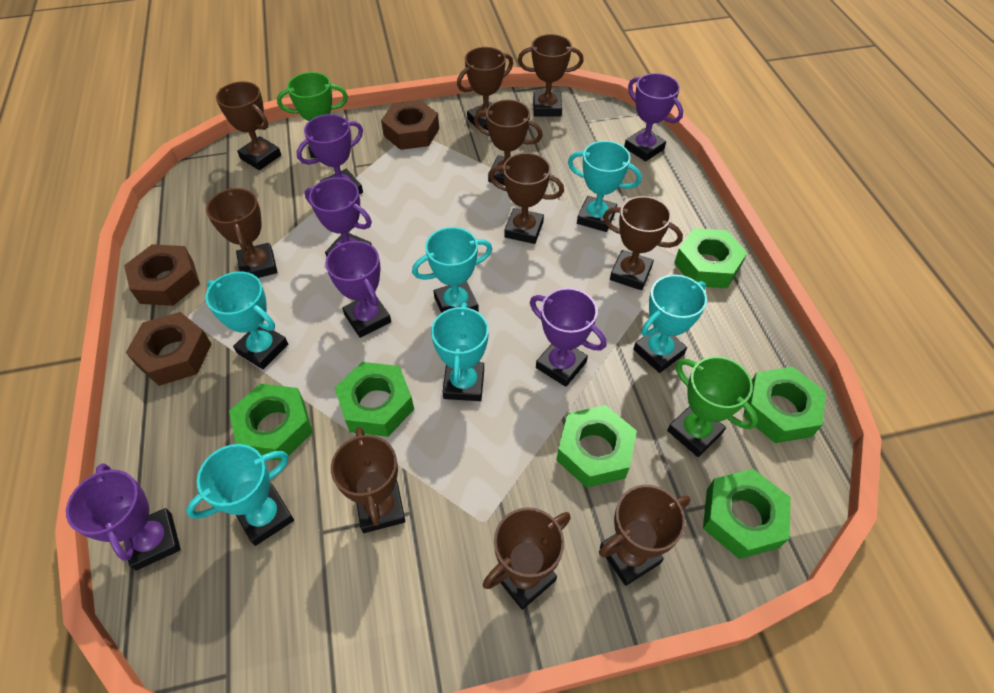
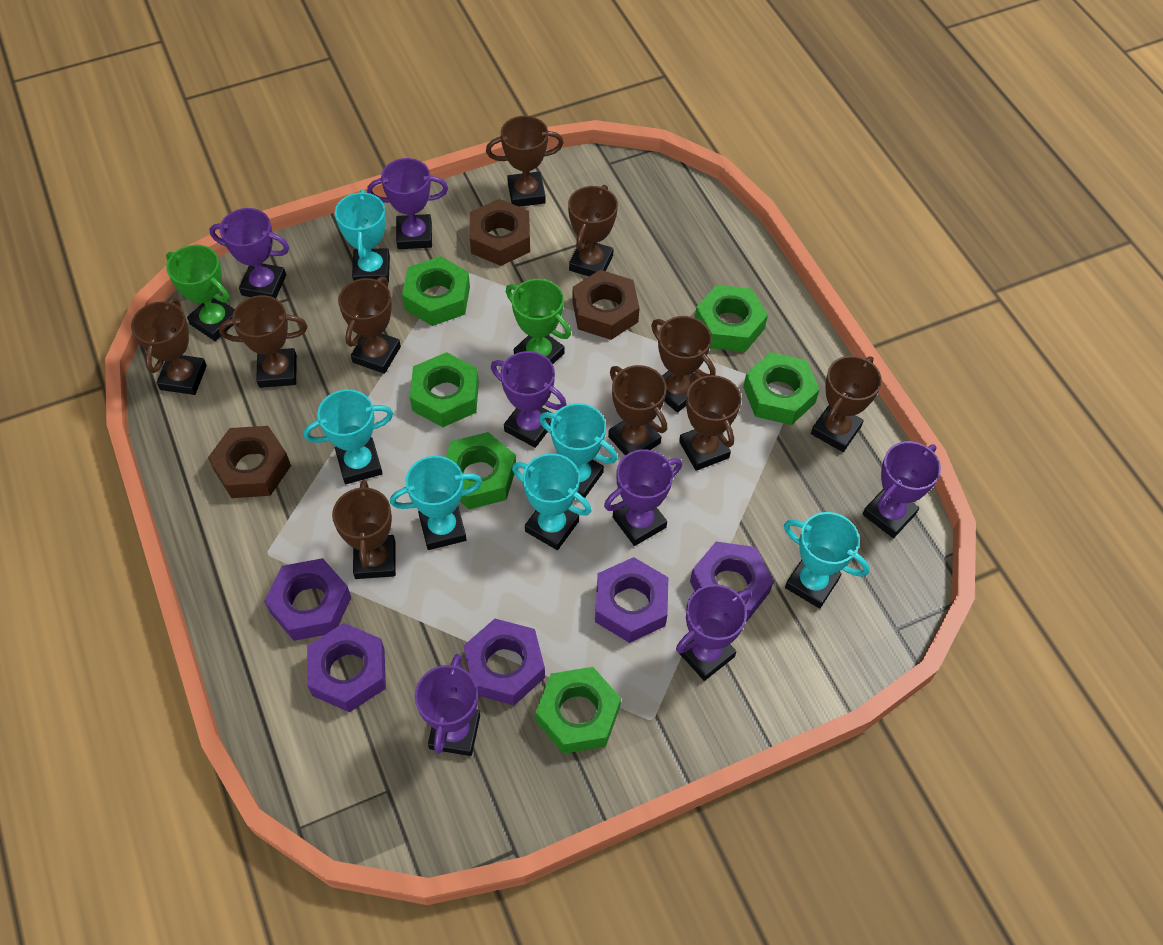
purple nut: 0 -> 5
purple trophy: 6 -> 7

